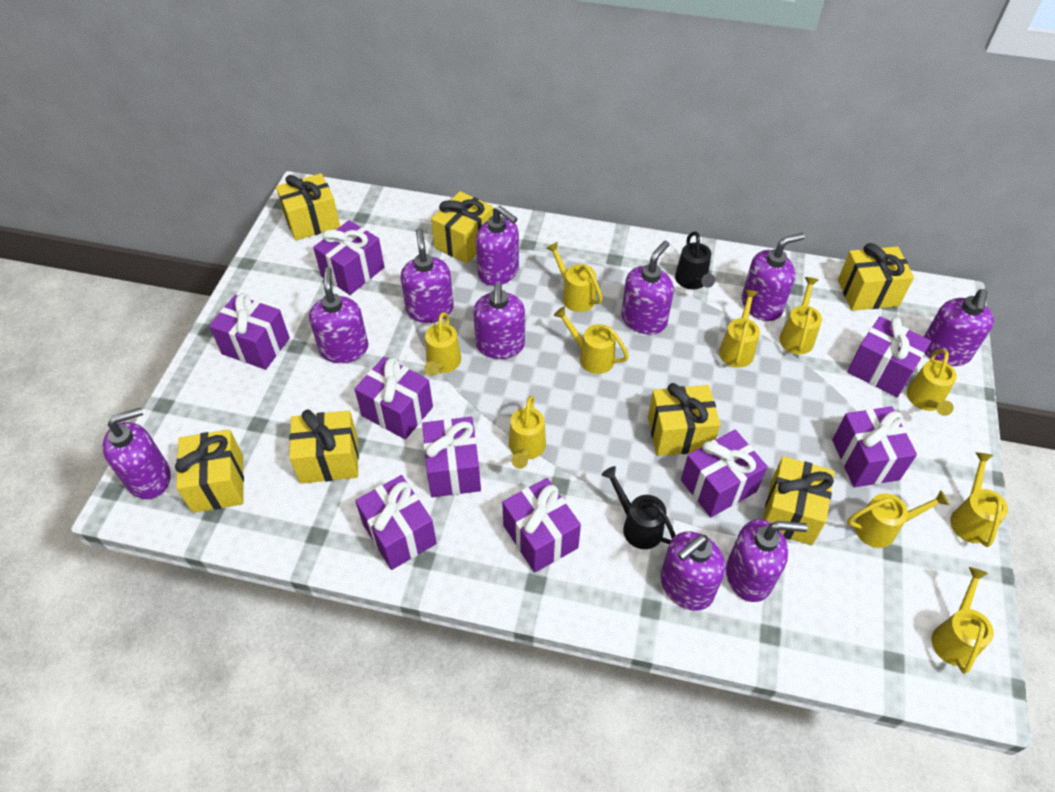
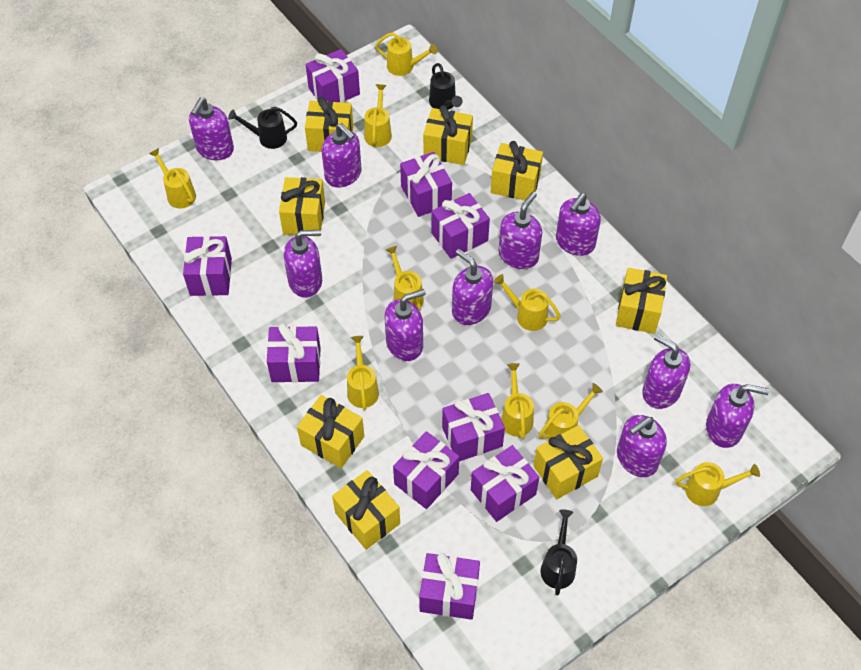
black watering can: 2 -> 3
yellow gift: 7 -> 8
yellow watering can: 10 -> 9

